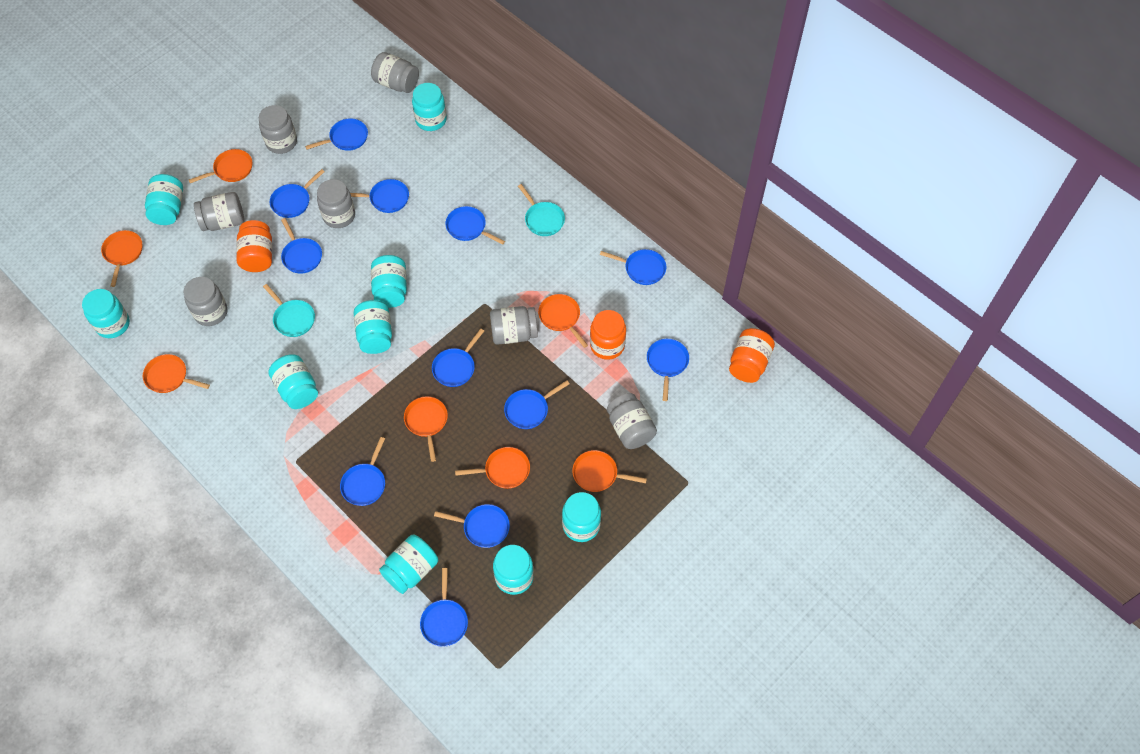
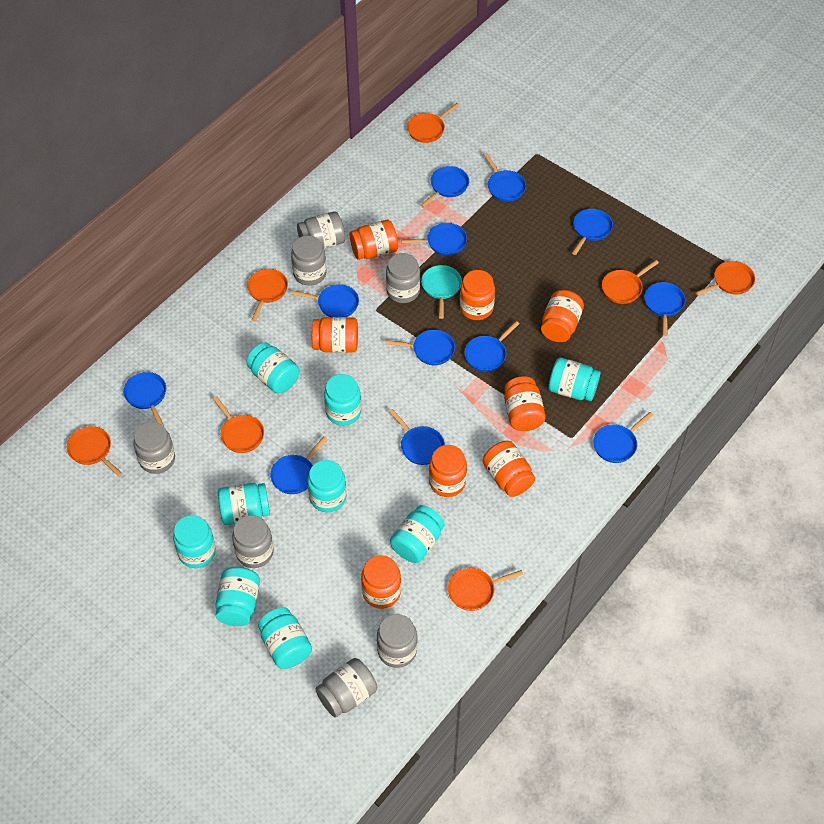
orange jar: 3 -> 8
turquoise pan: 2 -> 1

